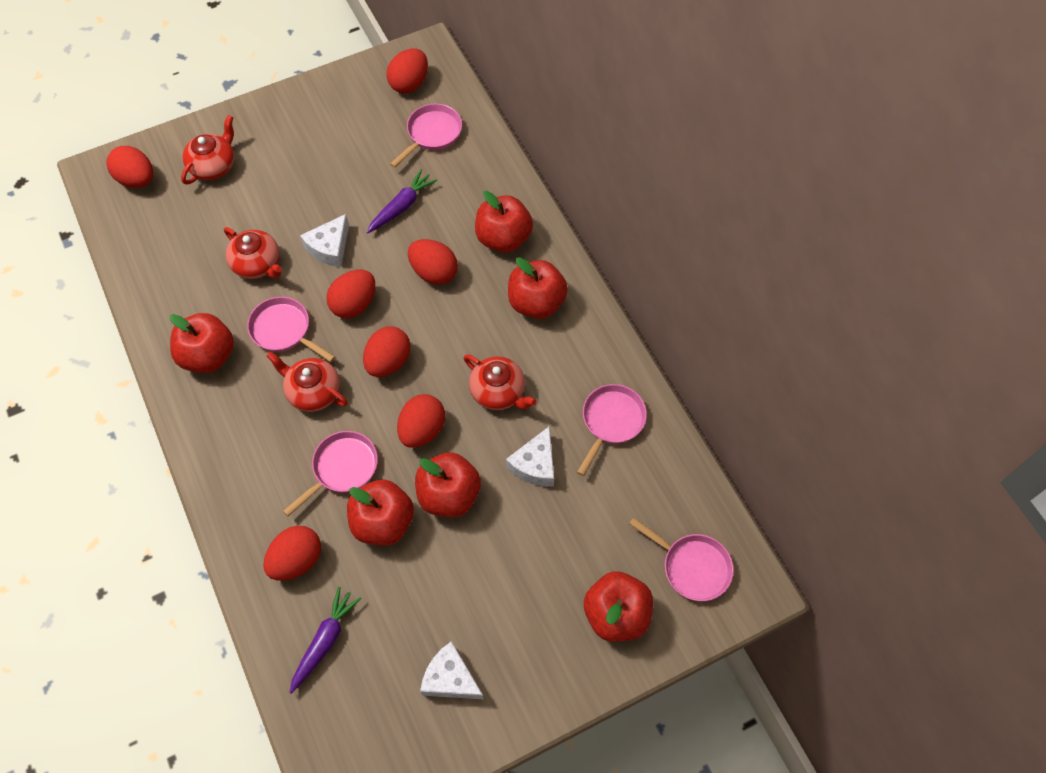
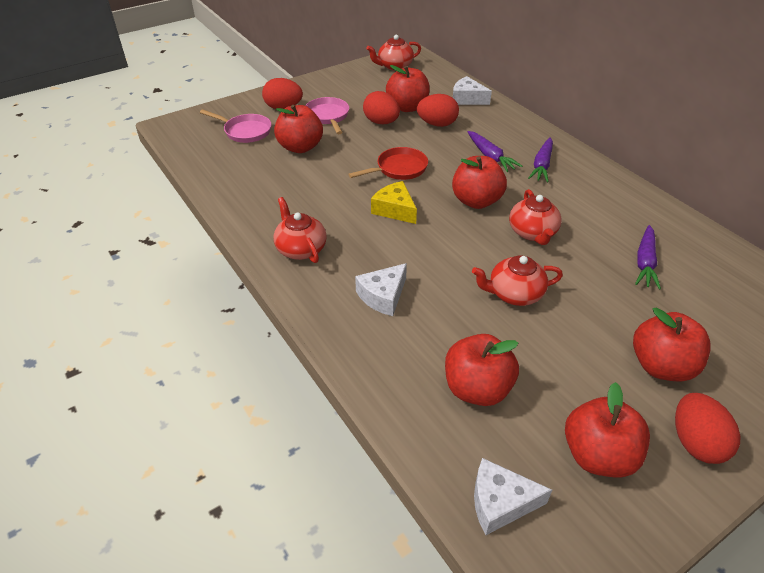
pink pan: 5 -> 2
purple carrot: 2 -> 3
red egg: 7 -> 4
red pan: 0 -> 1
yellow cheese: 0 -> 1

